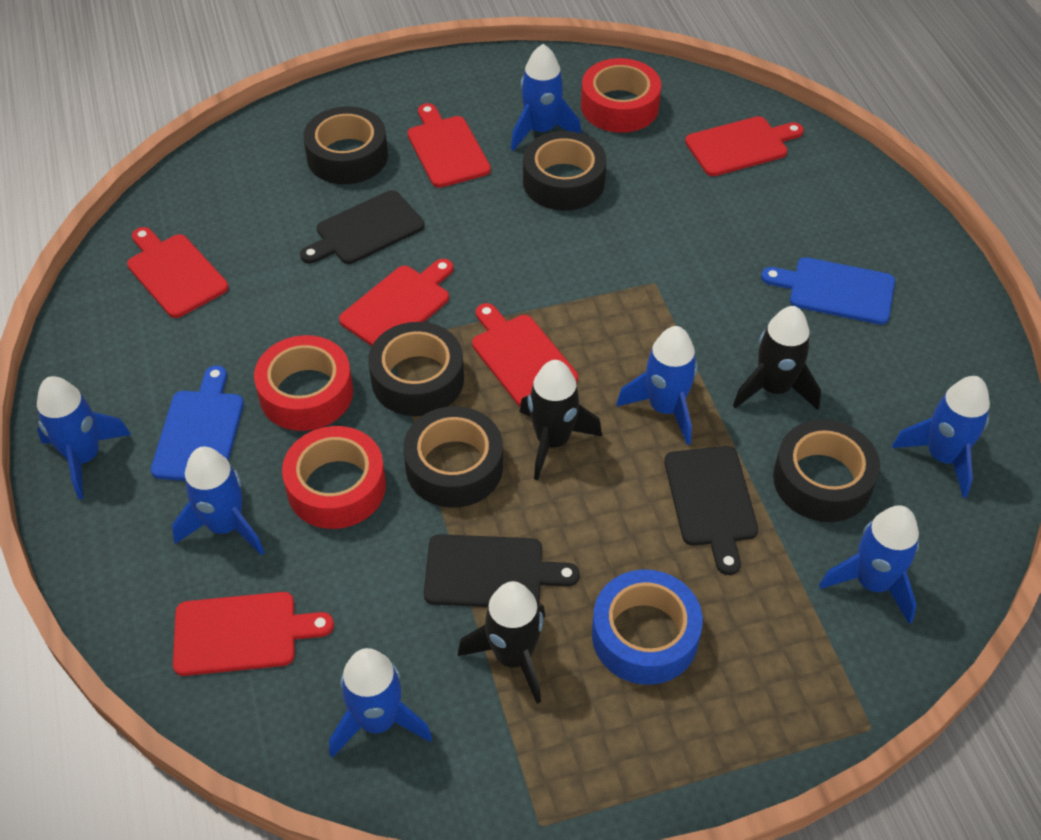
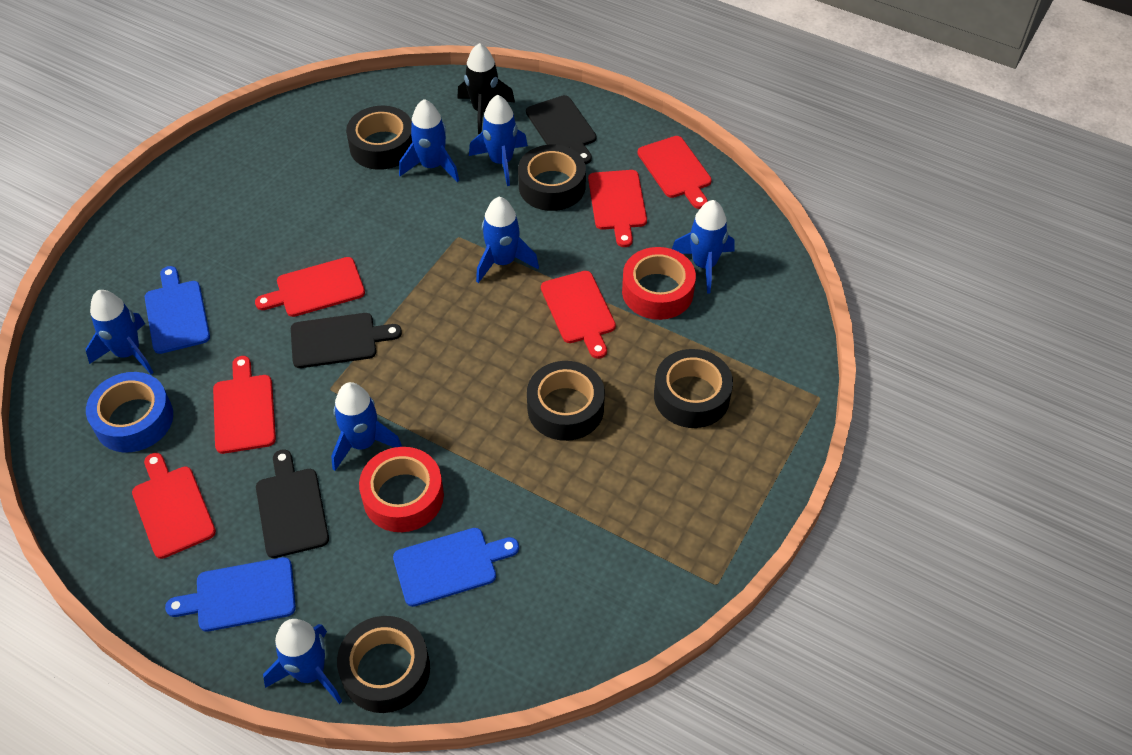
black rocket: 3 -> 1
blue cutting board: 2 -> 3
red tape: 3 -> 2

